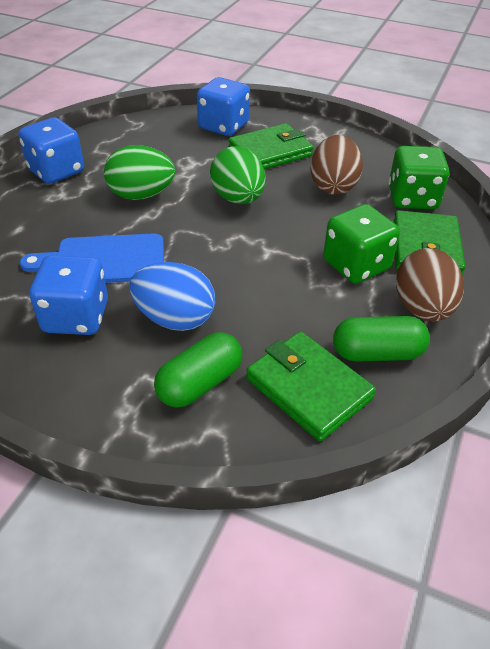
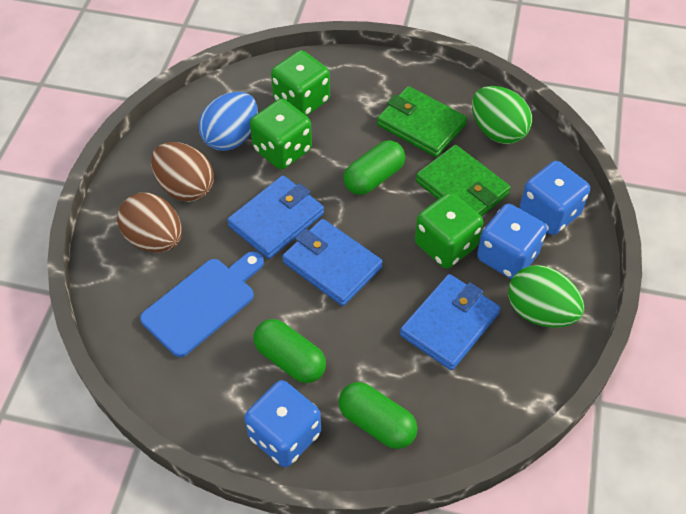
blue wallet: 0 -> 3
green capsule: 2 -> 3
green dice: 2 -> 3
green wallet: 3 -> 2

